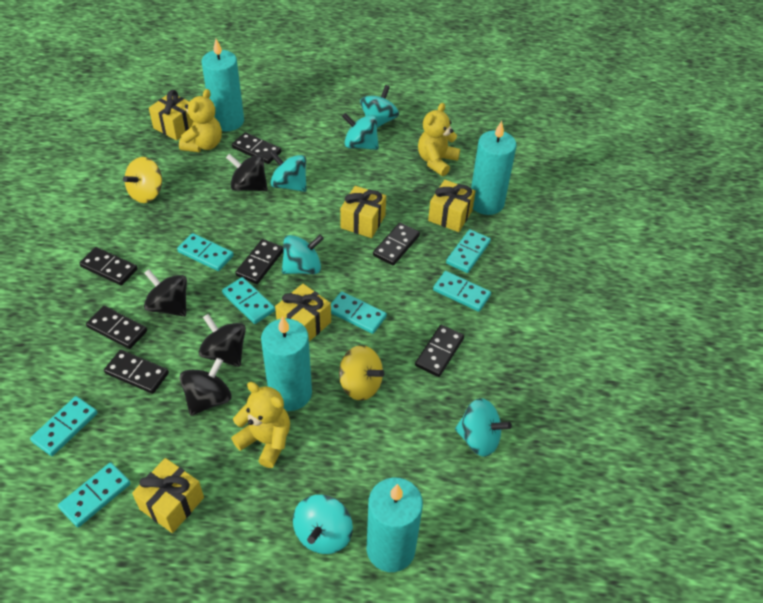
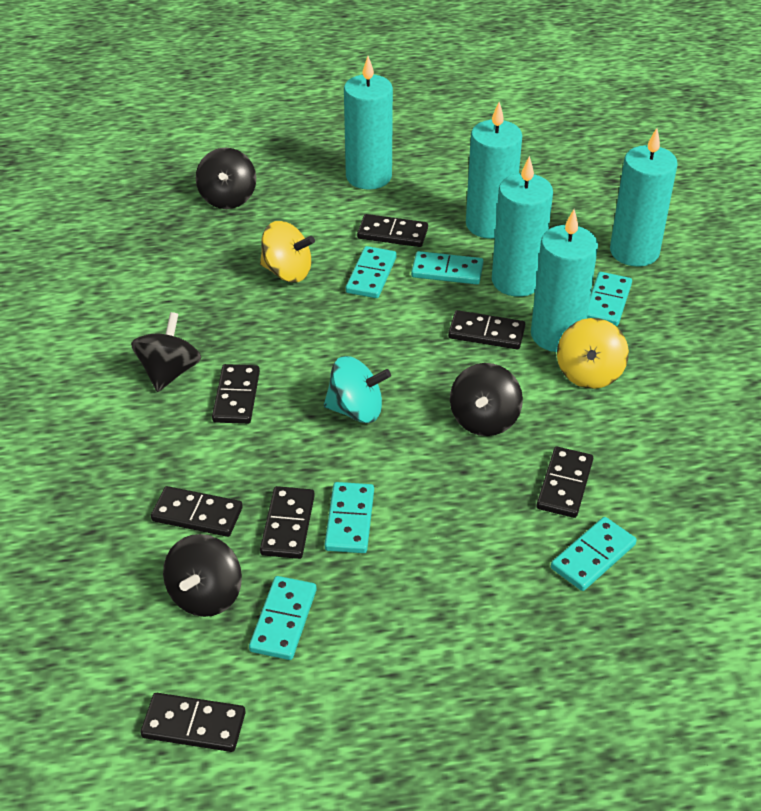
turquoise candle: 4 -> 5
turquoise domino: 7 -> 6
turquoise spinning top: 6 -> 1
yellow gift: 5 -> 0
yellow teddy bear: 3 -> 0

